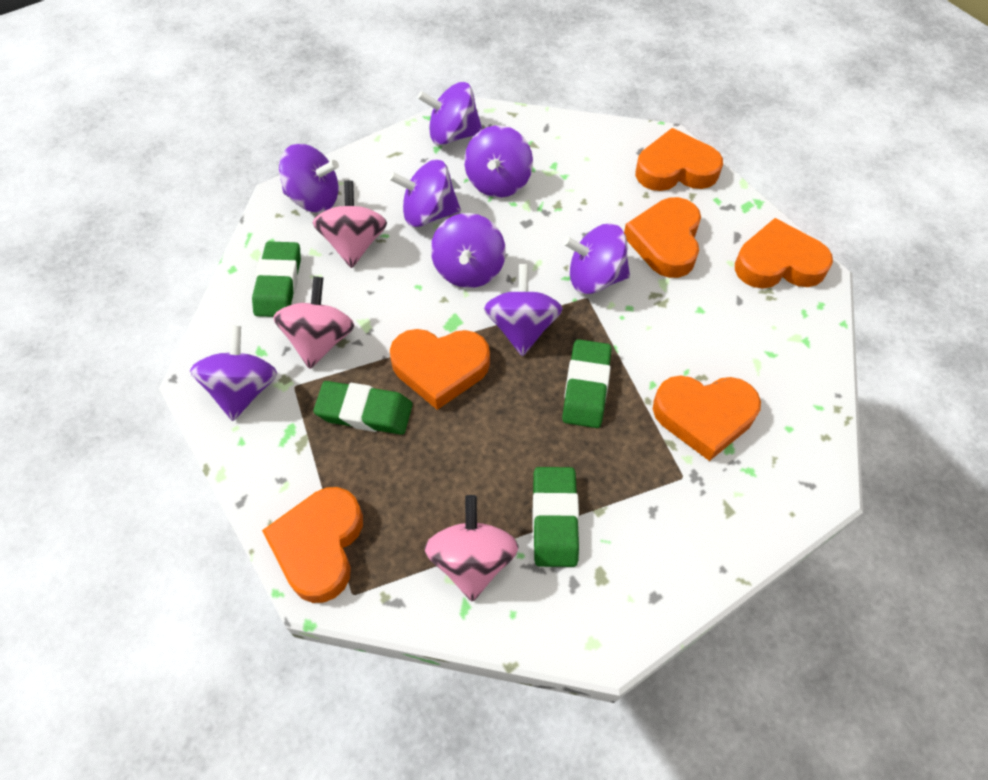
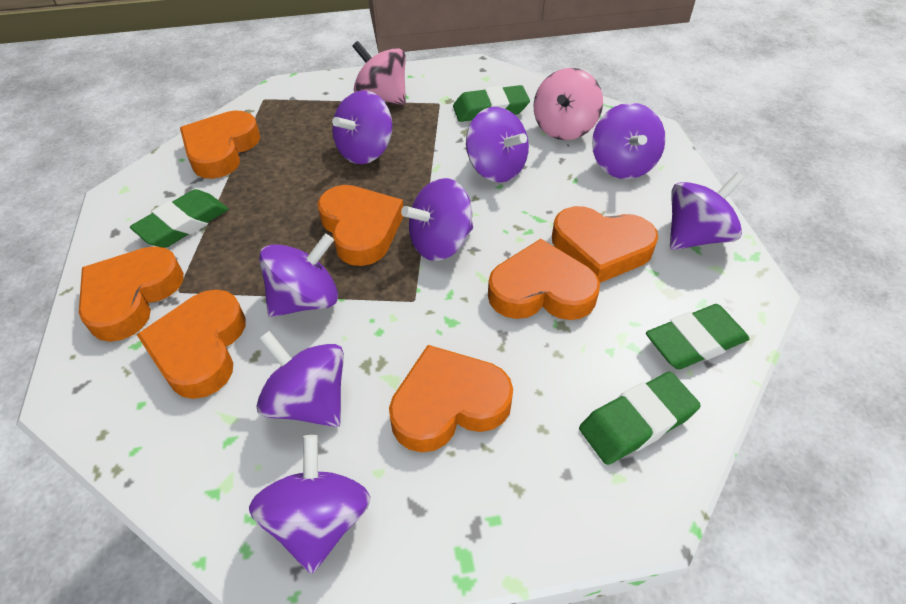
orange heart: 6 -> 7
pink spinning top: 3 -> 2

